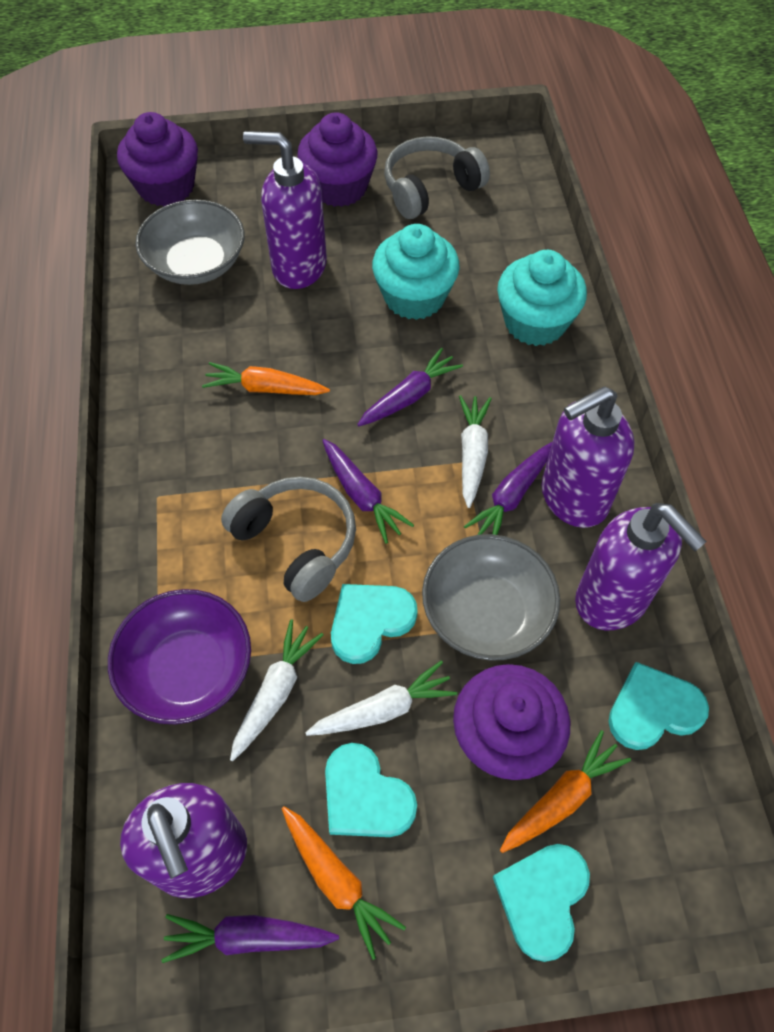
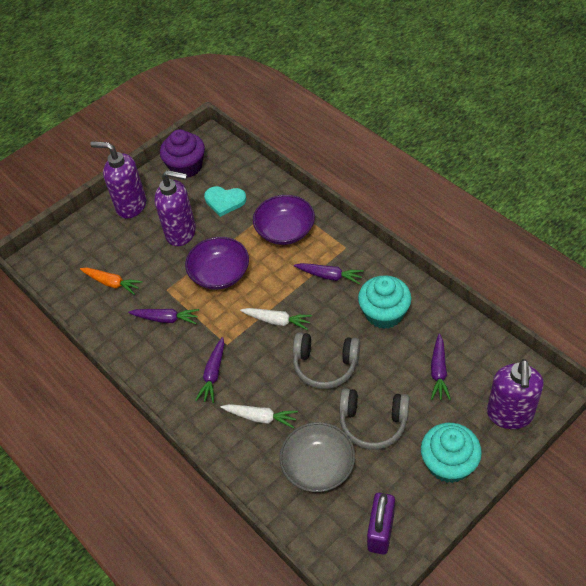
grey bowl: 2 -> 1
orange carrot: 3 -> 1
purple bowl: 1 -> 2
purple cupcake: 3 -> 1
purple padlock: 0 -> 1
purple soap dispenser: 4 -> 3
turquoise heart: 4 -> 1
white carrot: 3 -> 2

